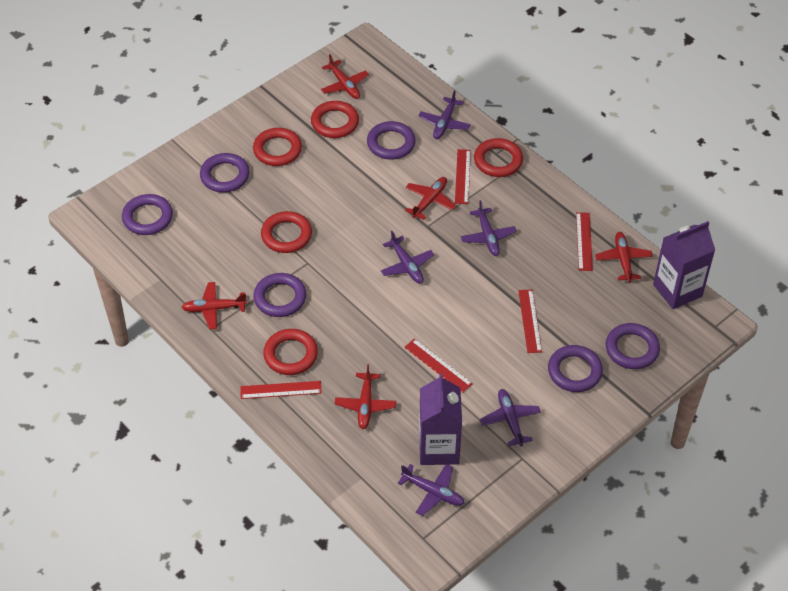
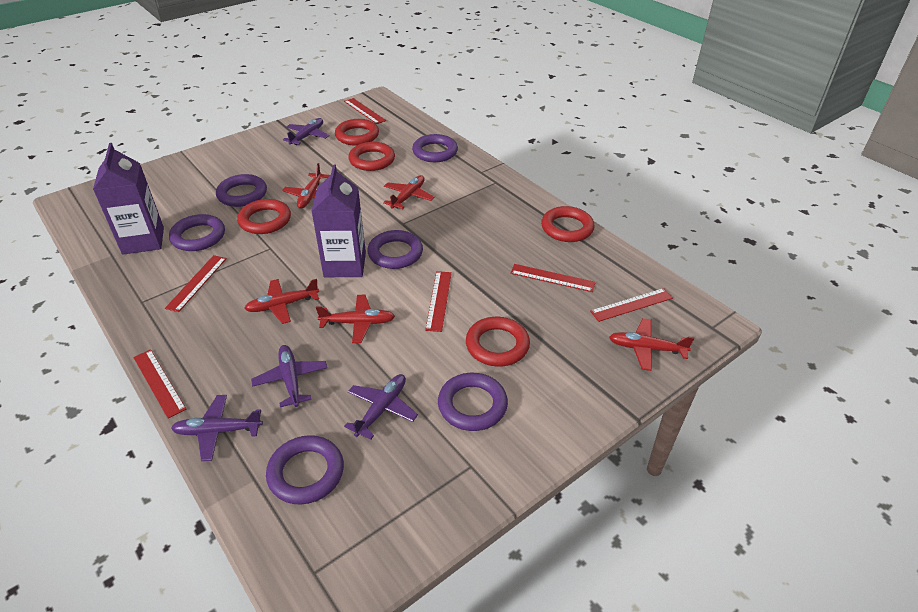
purple plane: 5 -> 4
red ruler: 5 -> 6

